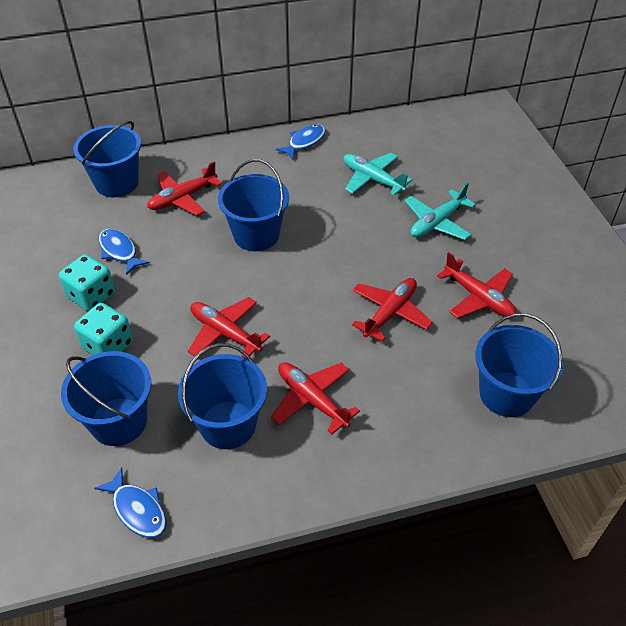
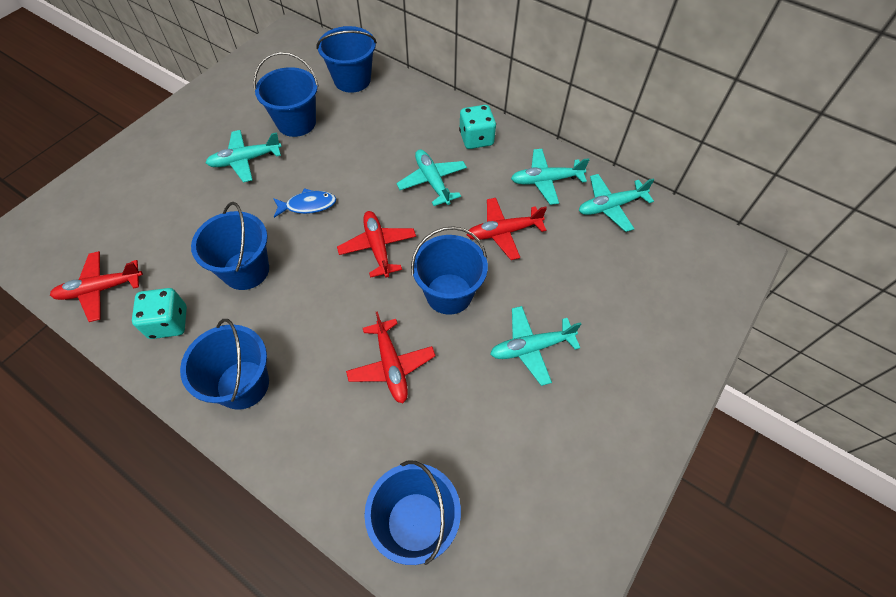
blue bucket: 5 -> 6
blue fish: 3 -> 1
red plane: 5 -> 4
turquoise plane: 2 -> 5

